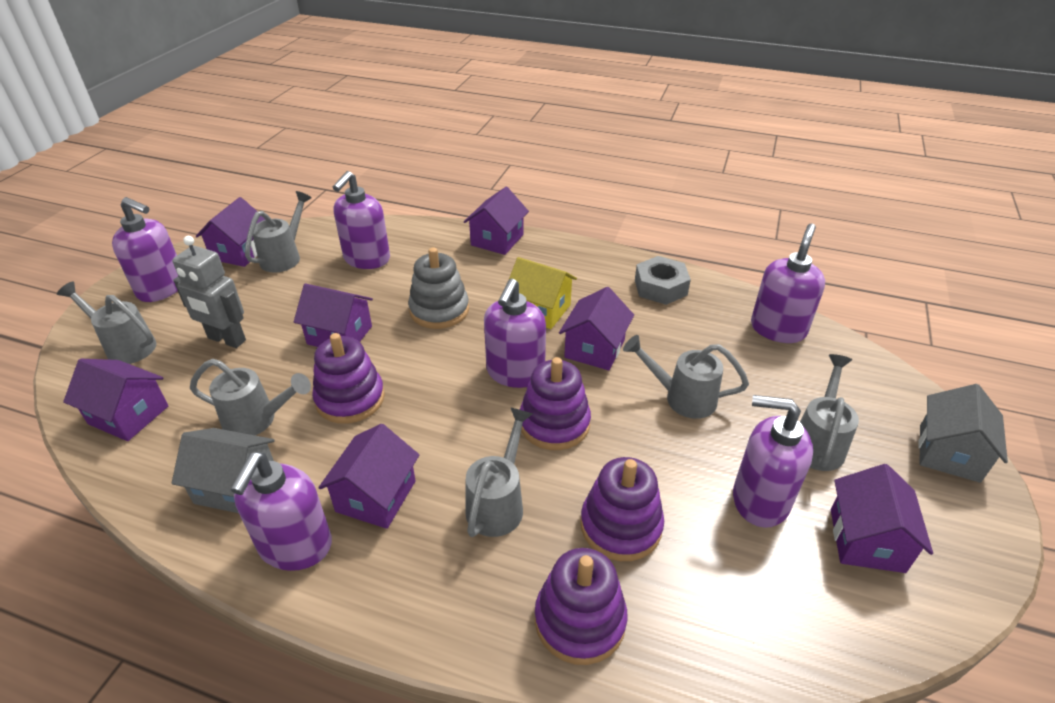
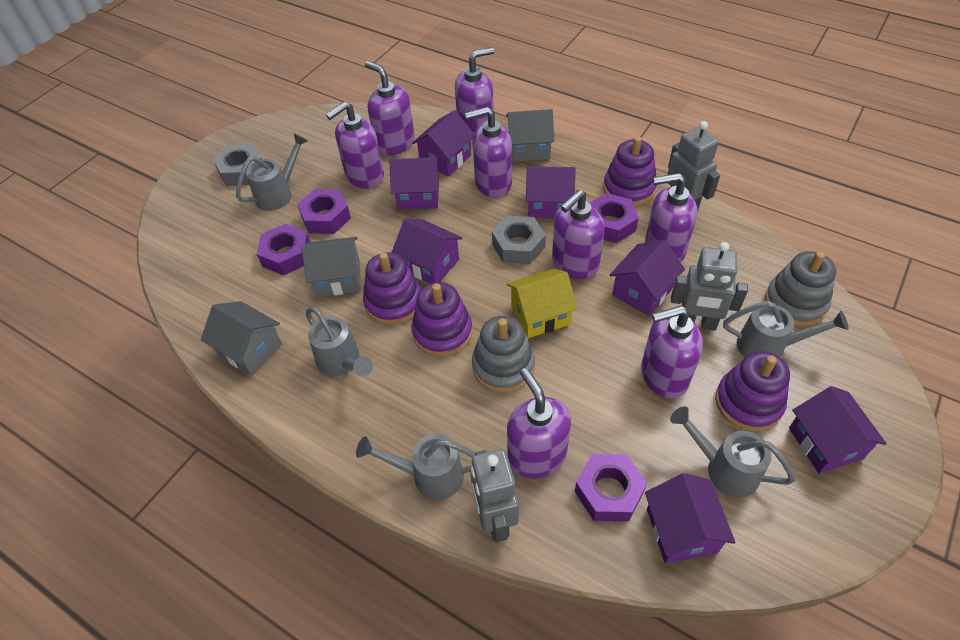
grey house: 2 -> 3
grey nut: 1 -> 2
grey robot: 1 -> 3
grey stacking toy: 1 -> 2
grey watering can: 6 -> 5
purple nut: 0 -> 4
purple soap dispenser: 6 -> 8

